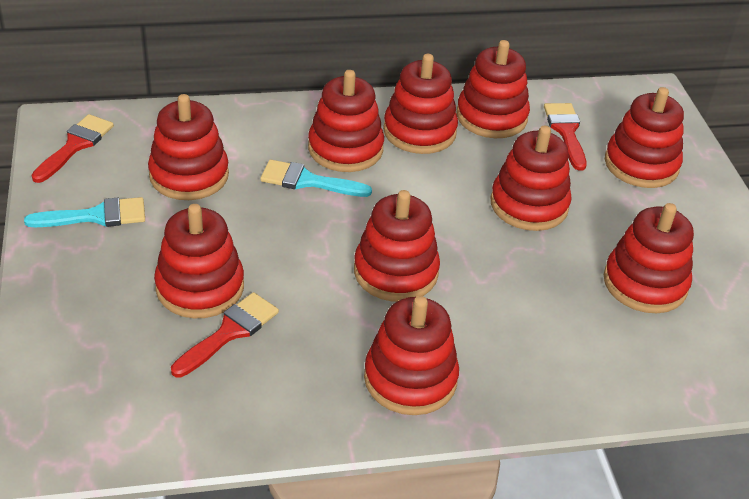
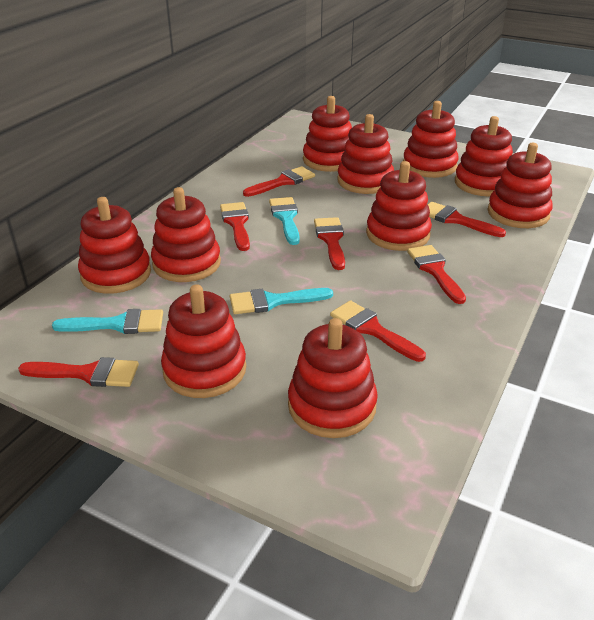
red brush: 3 -> 7
turquoise brush: 2 -> 3

